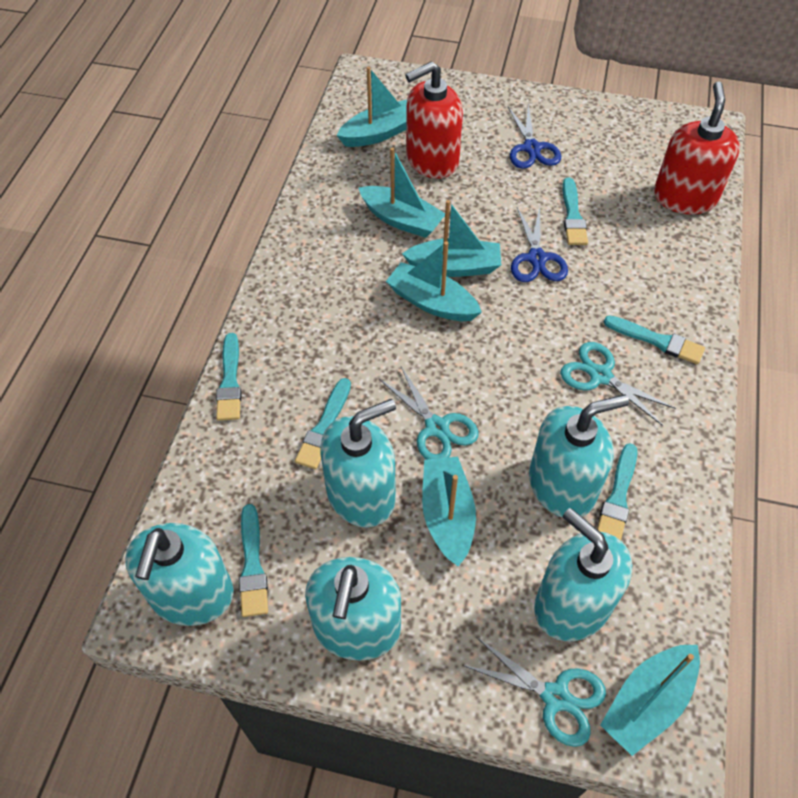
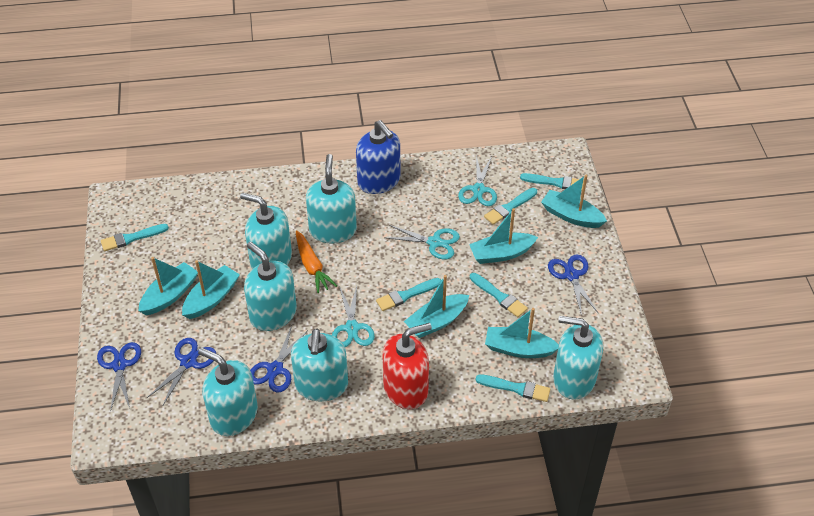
blue scissors: 2 -> 4
blue soap dispenser: 0 -> 1
orange carrot: 0 -> 1
red soap dispenser: 2 -> 1
turquoise soap dispenser: 5 -> 6

